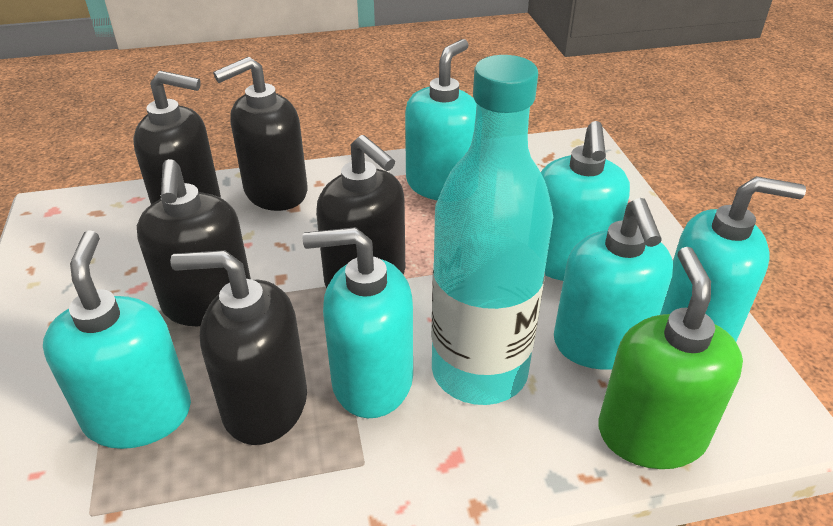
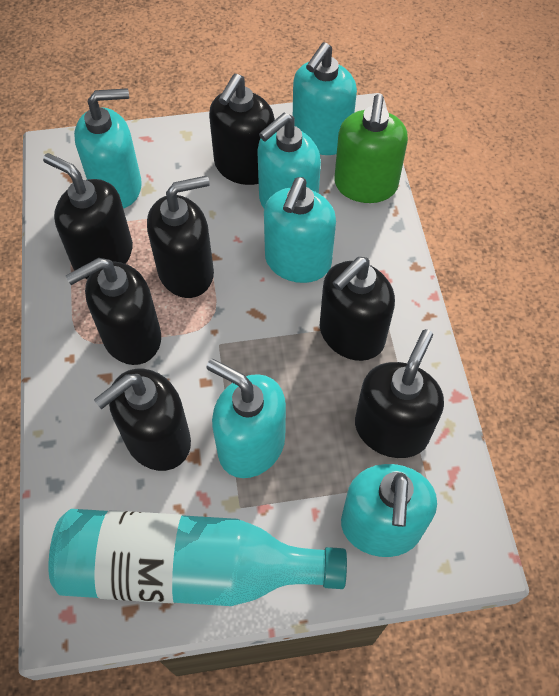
black soap dispenser: 5 -> 7

